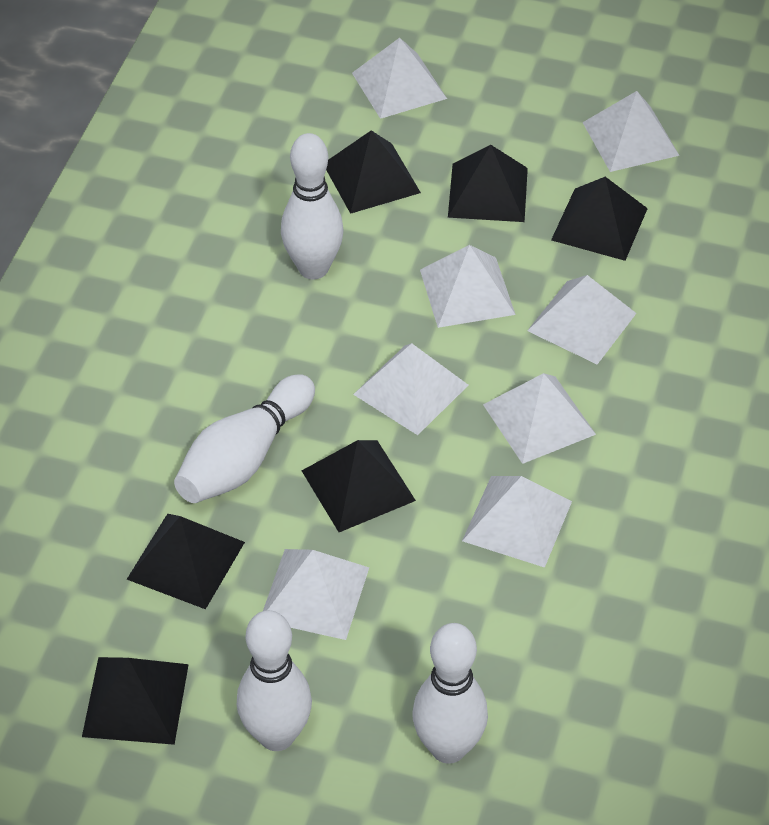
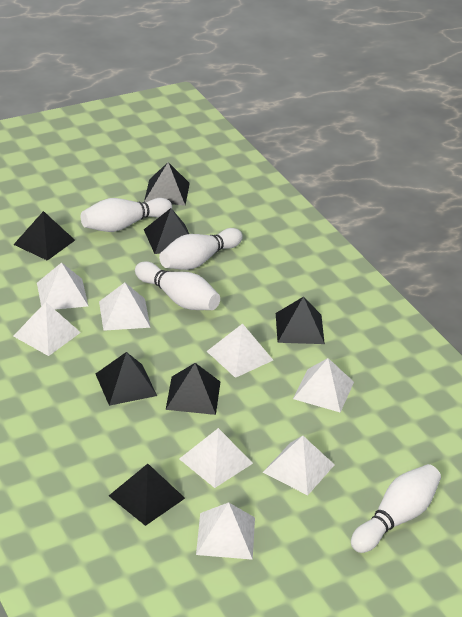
black pyramid: 6 -> 7

